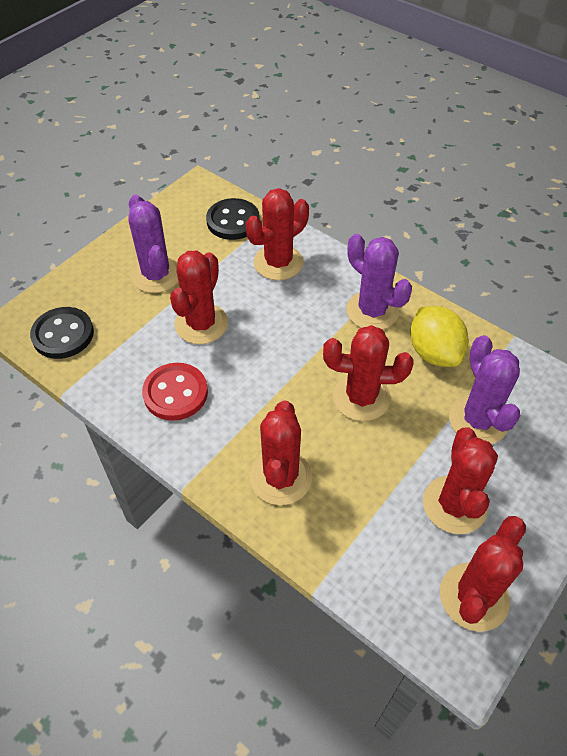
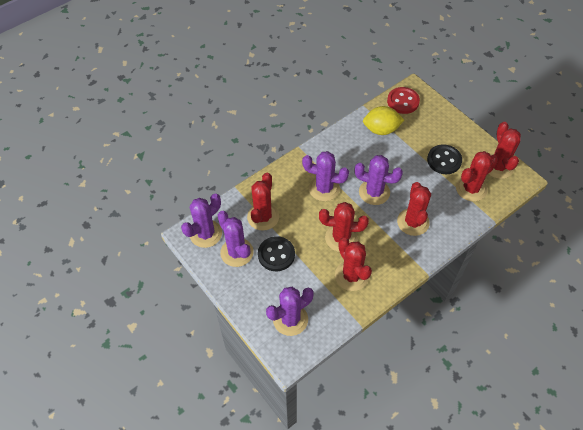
purple cactus: 3 -> 5

